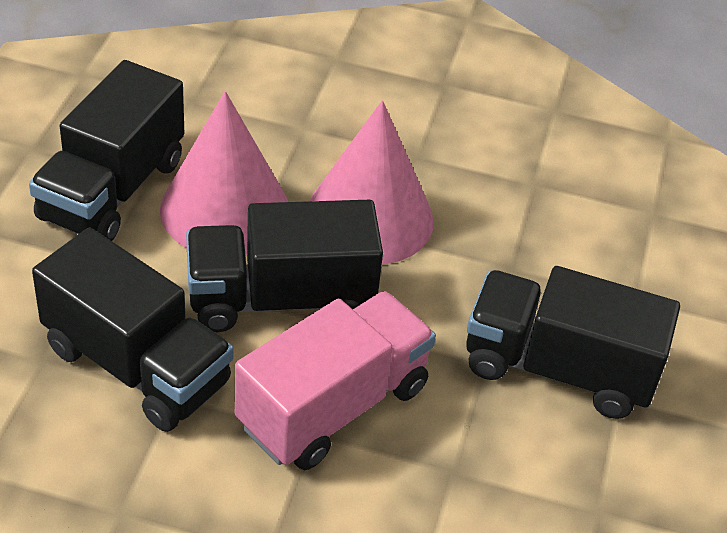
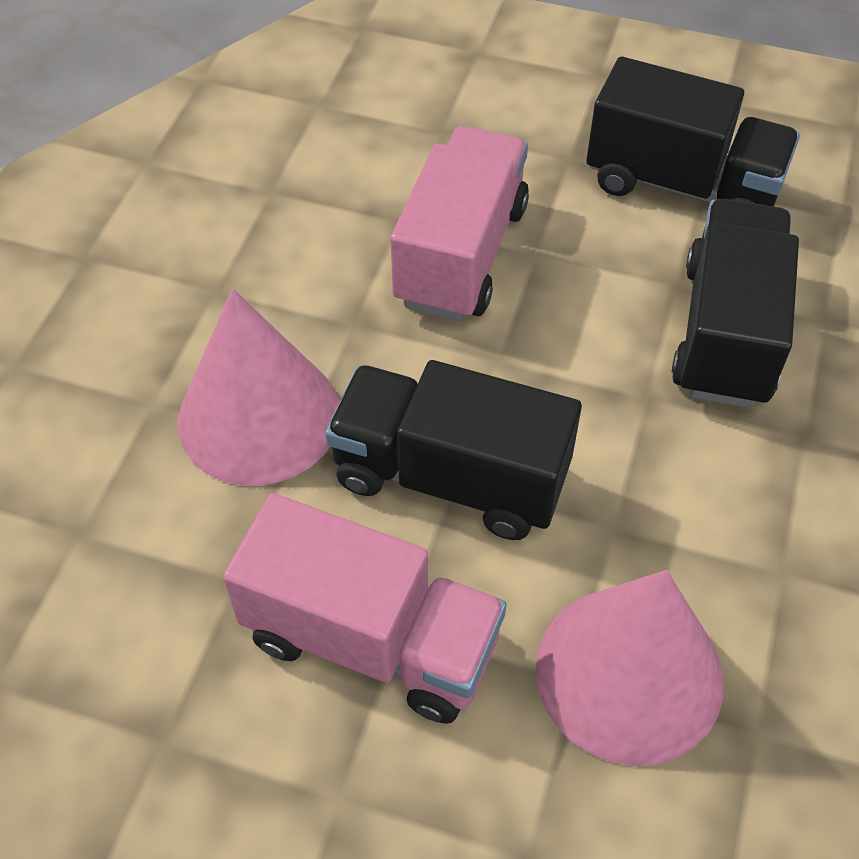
black truck: 4 -> 3
pink truck: 1 -> 2

